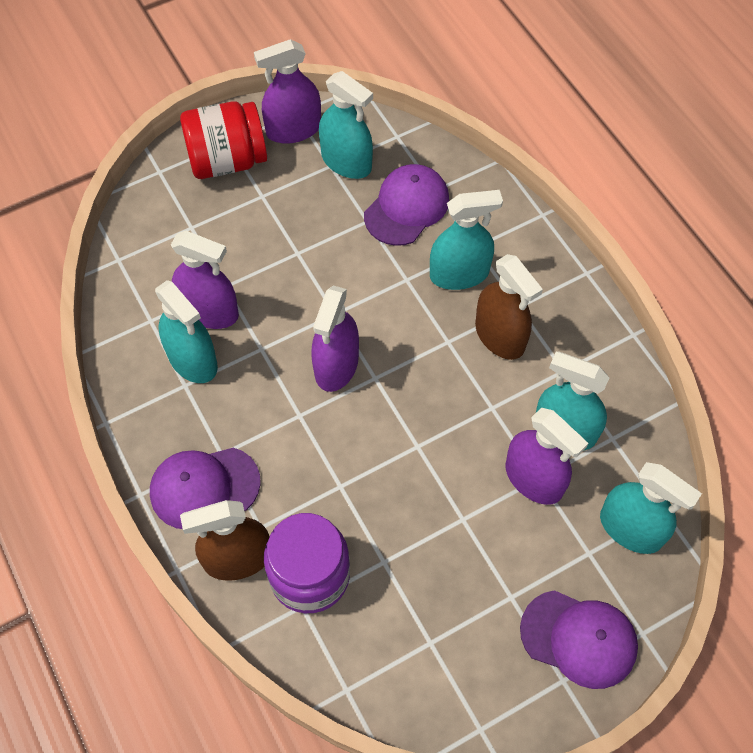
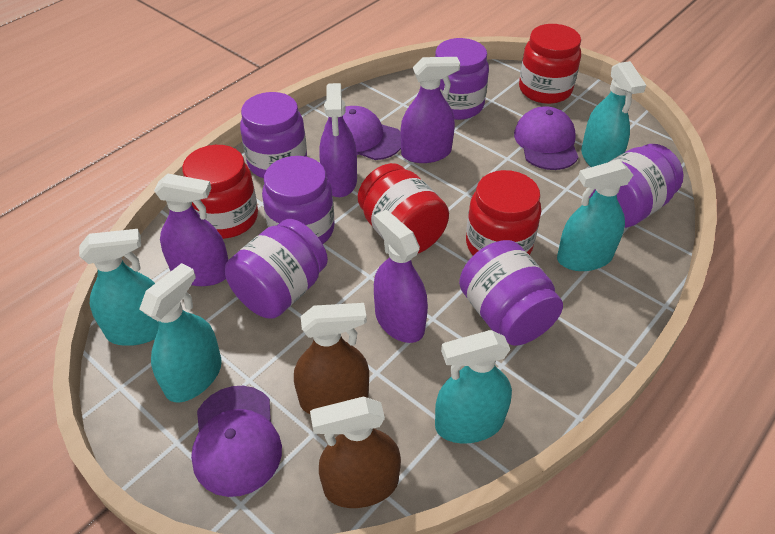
purple jar: 1 -> 6
red jar: 1 -> 4

